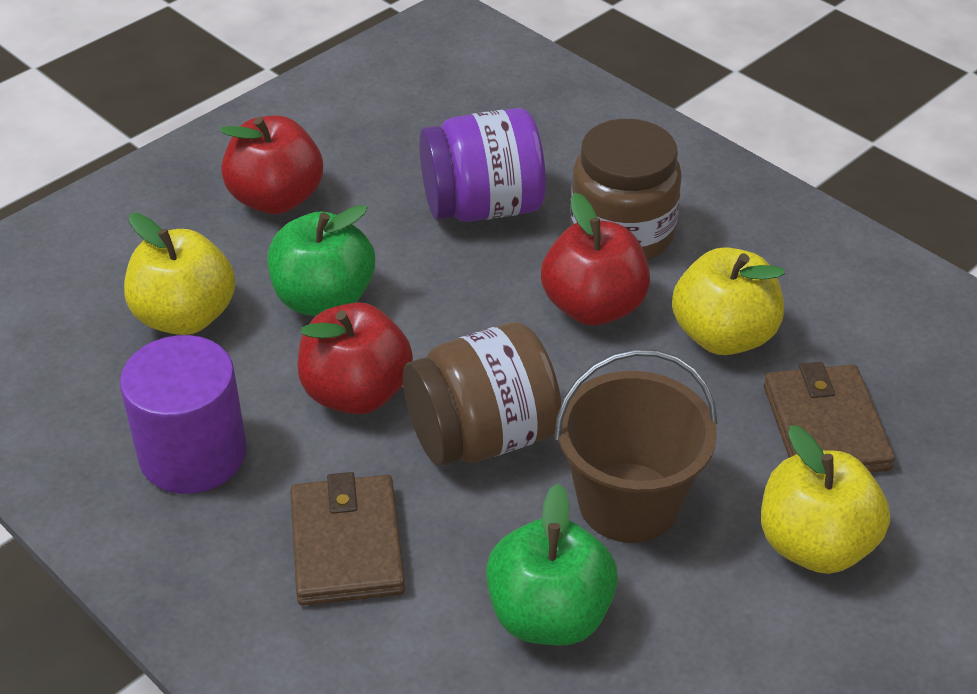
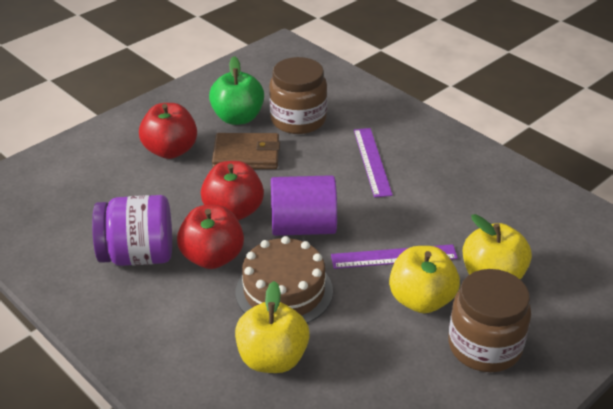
brown bucket: 1 -> 0
brown cake: 0 -> 1
brown wallet: 2 -> 1
green apple: 2 -> 1
purple ruler: 0 -> 2

